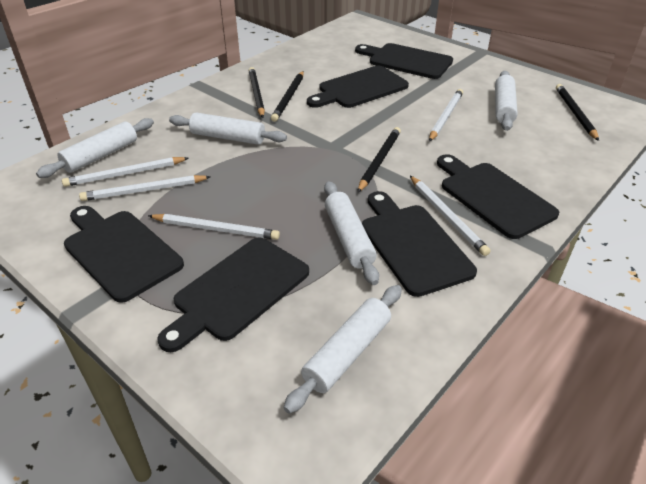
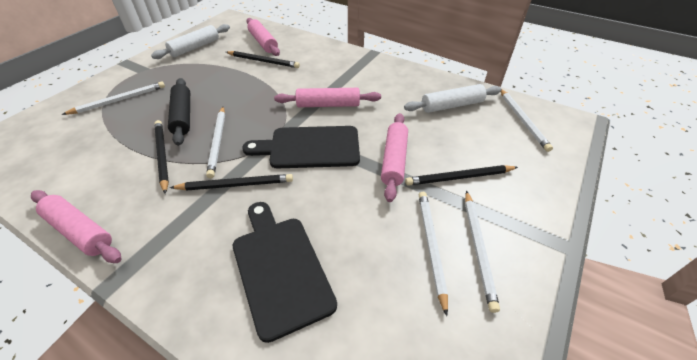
black cutting board: 6 -> 2
black rolling pin: 0 -> 1
pink rolling pin: 0 -> 4
white rolling pin: 5 -> 2

